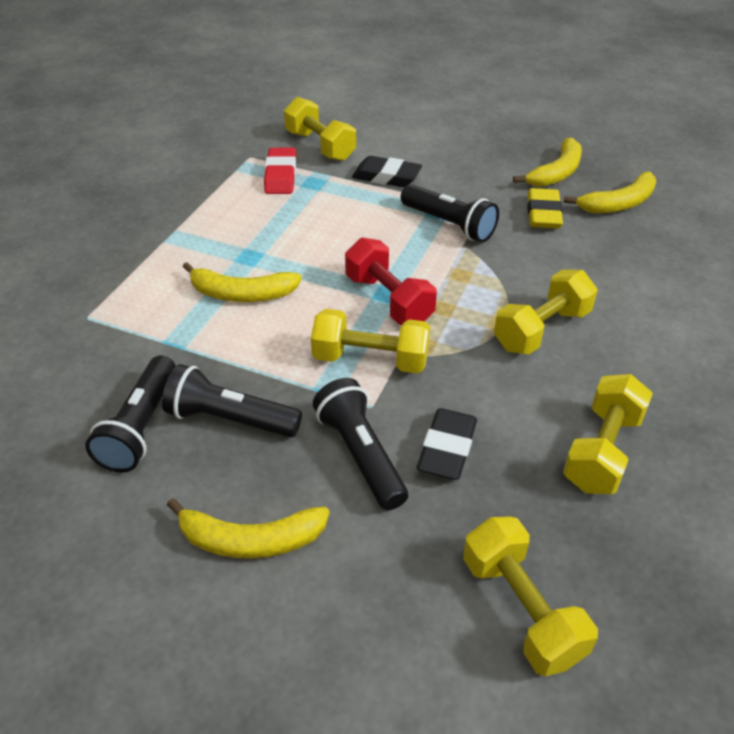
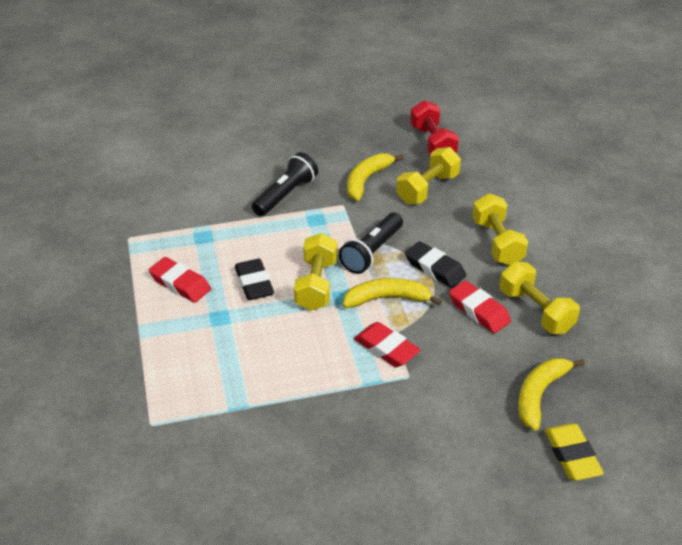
black flashlight: 4 -> 2
red eraser: 1 -> 3
yellow banana: 4 -> 3
yellow dumbbell: 5 -> 4

